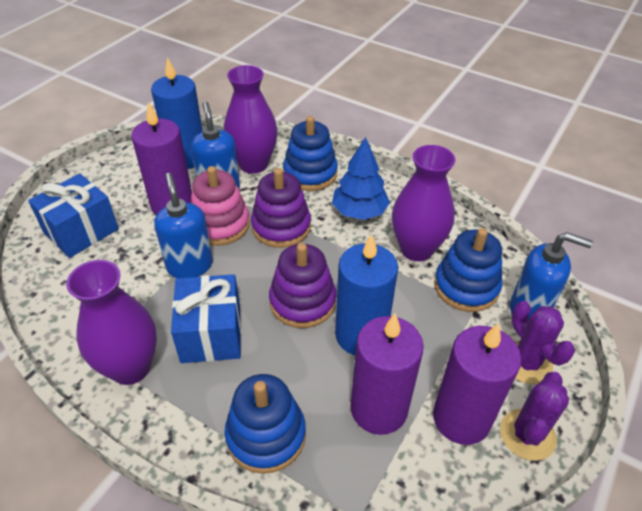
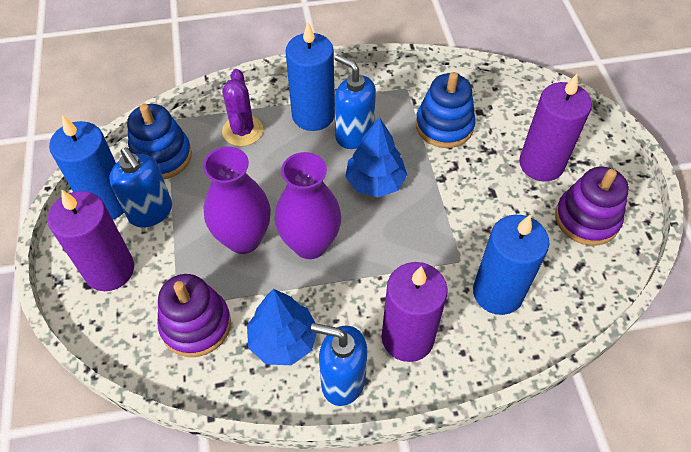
blue candle: 2 -> 3
blue gift: 2 -> 0
blue stacking toy: 3 -> 2
blue tree: 1 -> 2
pink stacking toy: 1 -> 0
purple cactus: 2 -> 1
purple vase: 3 -> 2

